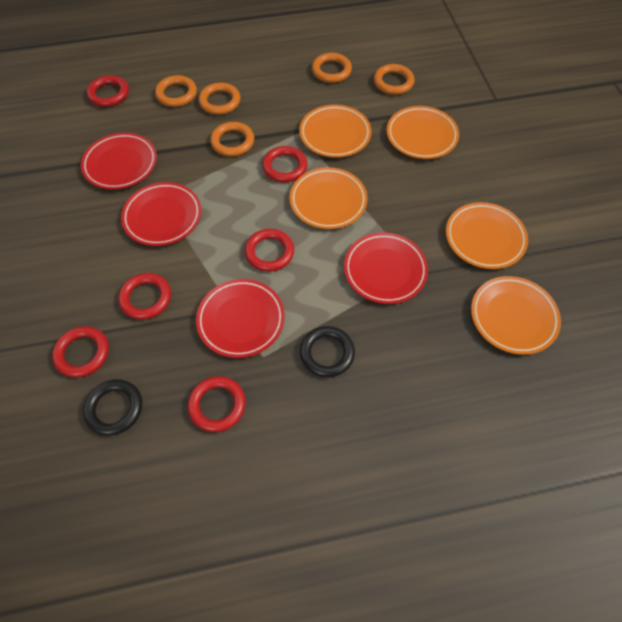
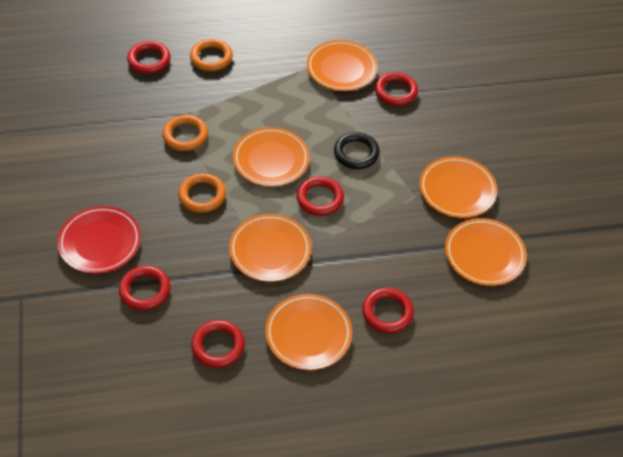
black ring: 2 -> 1
orange plate: 5 -> 6
orange ring: 5 -> 3
red plate: 4 -> 1

